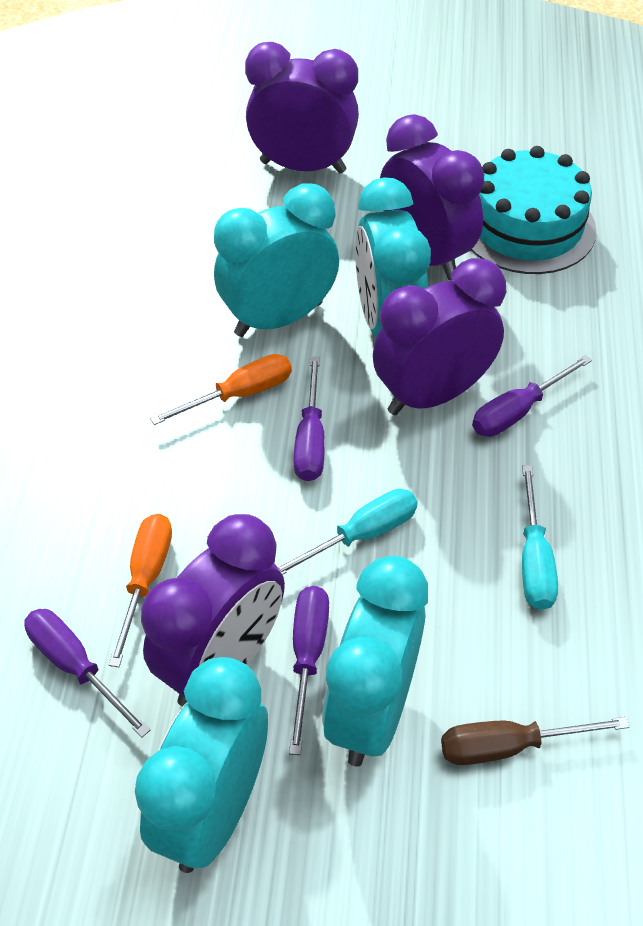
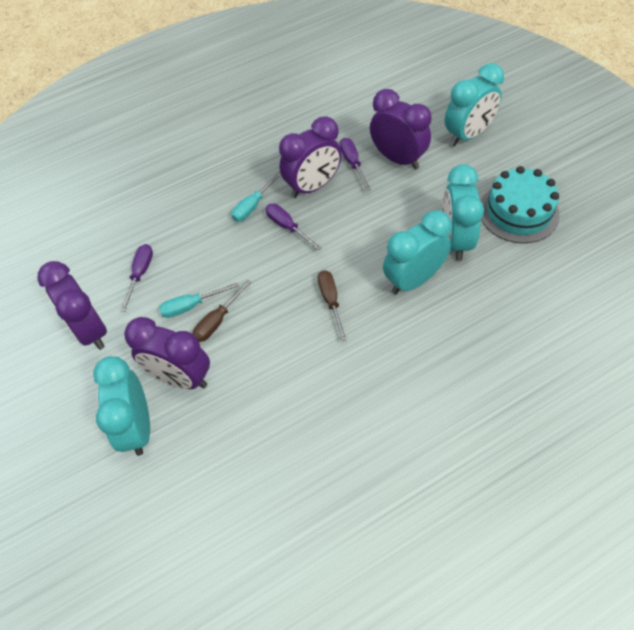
brown screwdriver: 1 -> 2
orange screwdriver: 2 -> 0
purple screwdriver: 4 -> 3

